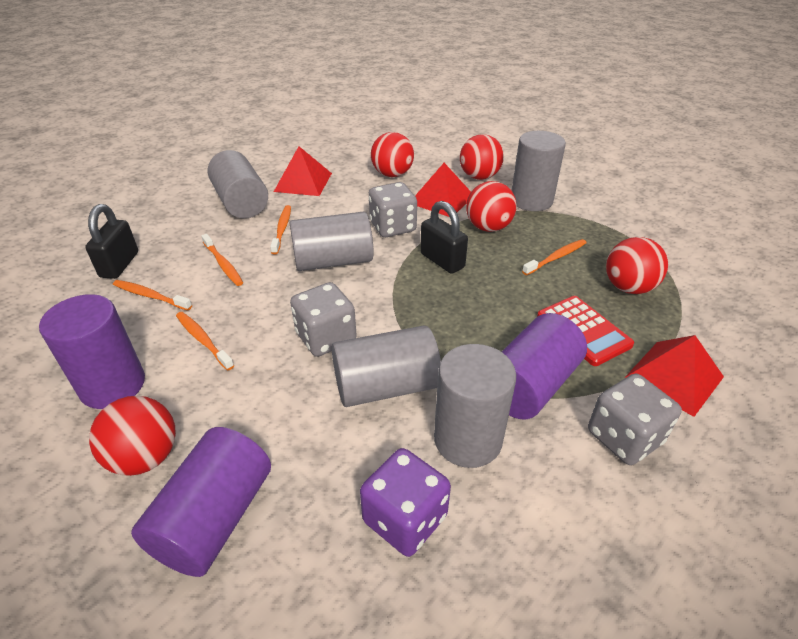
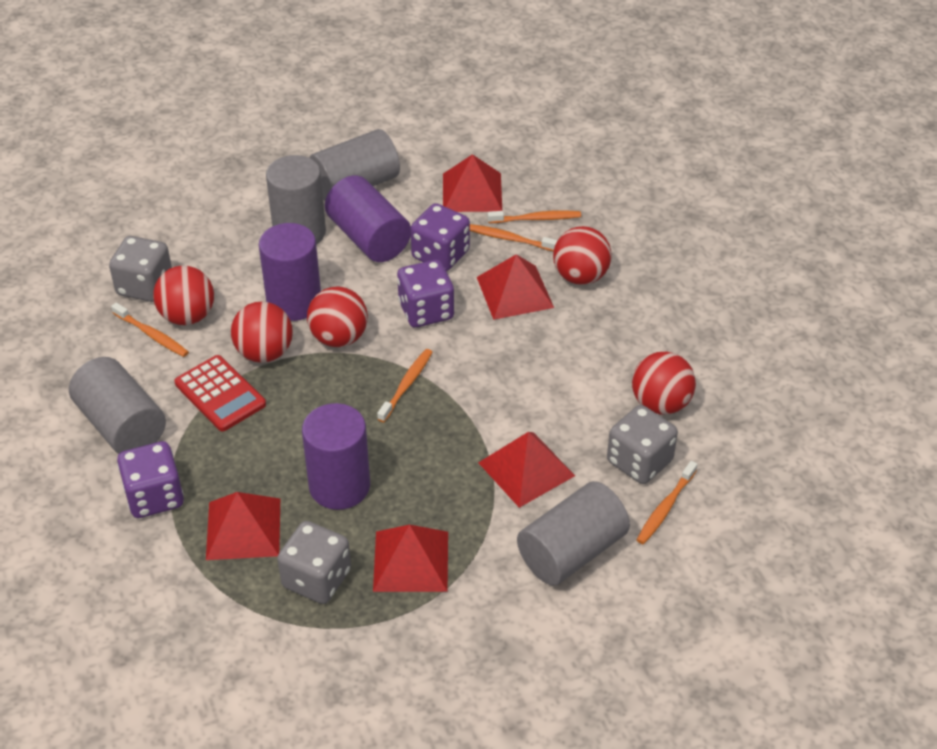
black padlock: 2 -> 0
grey cylinder: 5 -> 4
purple dice: 1 -> 3
red pyramid: 3 -> 5

